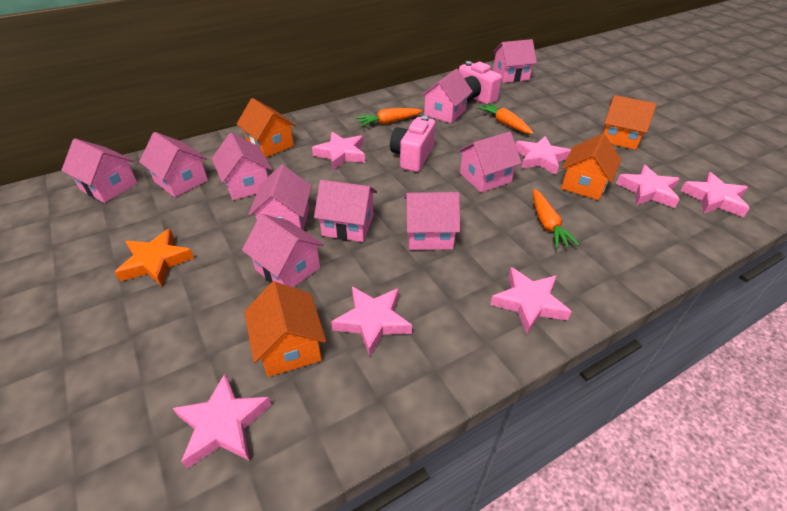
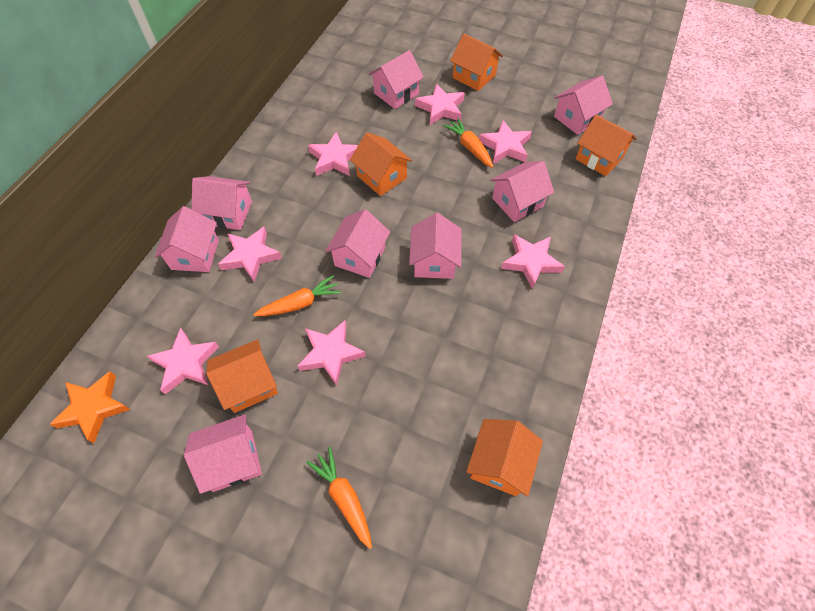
orange house: 4 -> 5
pink camera: 2 -> 0
pink house: 10 -> 8

